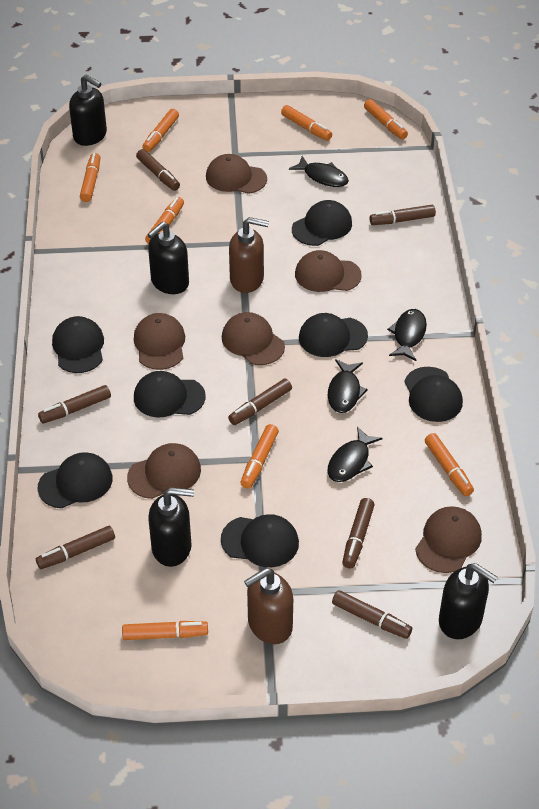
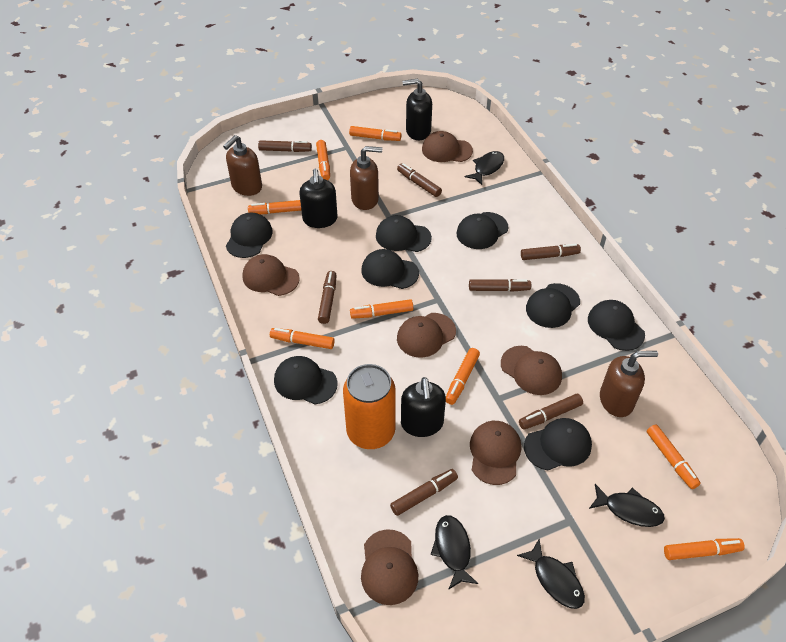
black cap: 7 -> 8
black soap dispenser: 4 -> 3
brown soap dispenser: 2 -> 3
orange can: 0 -> 1

